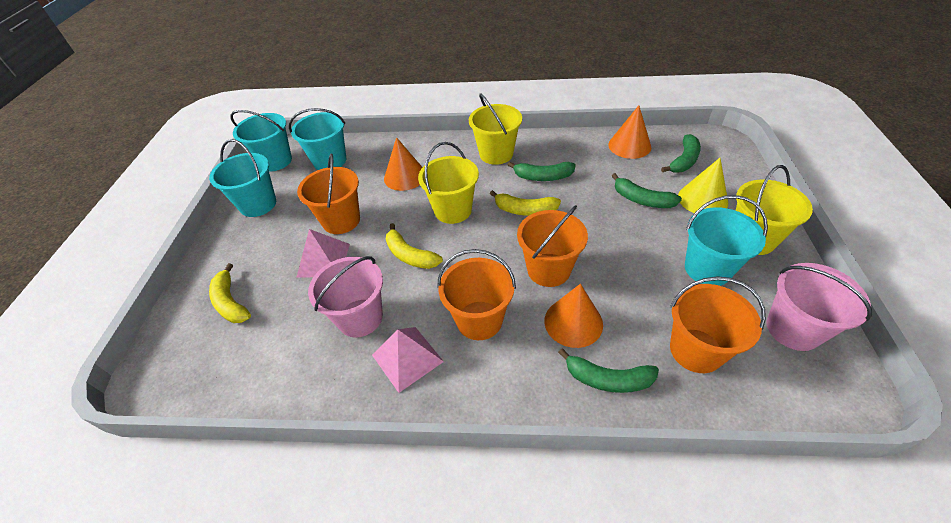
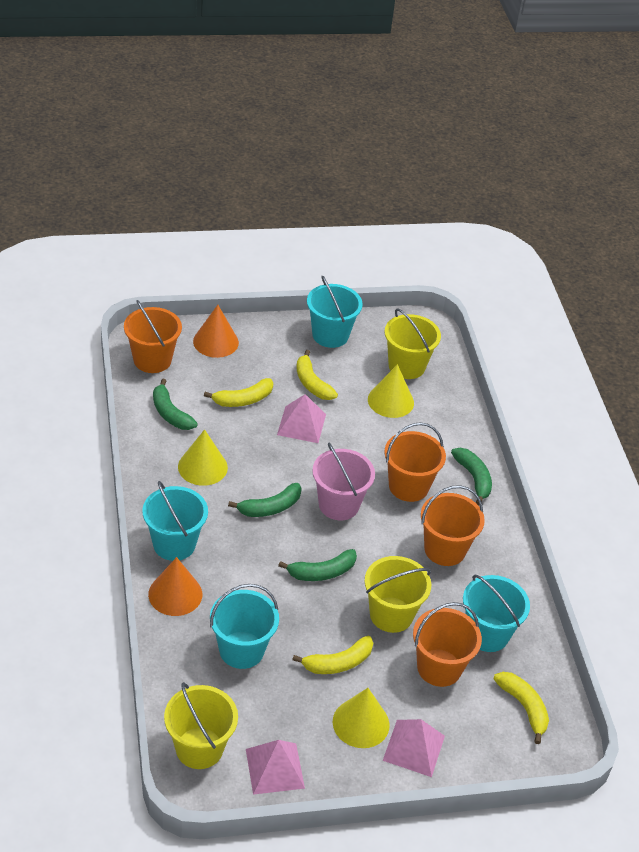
orange cone: 3 -> 2
pink bucket: 2 -> 1
pink pyramid: 2 -> 3
yellow banana: 3 -> 4
yellow cone: 1 -> 3

